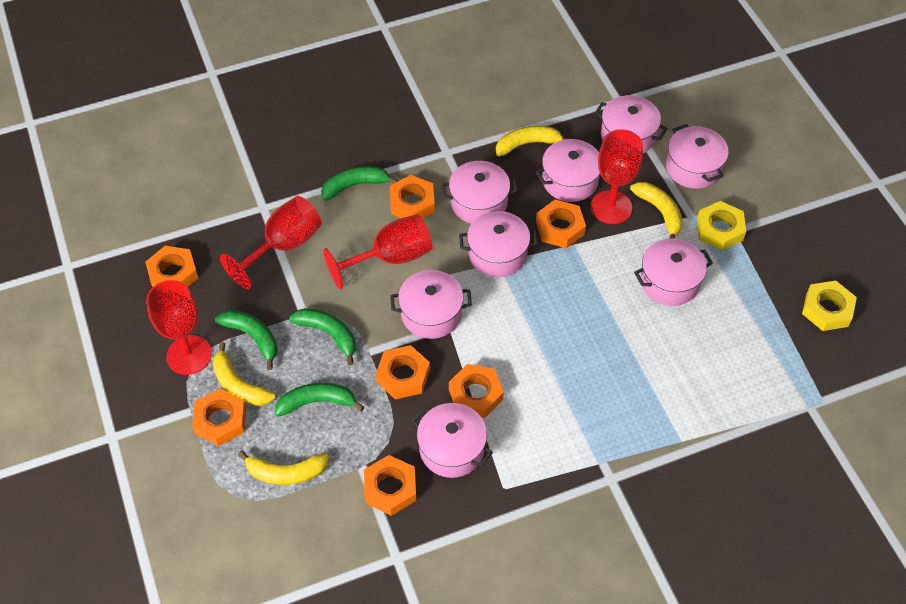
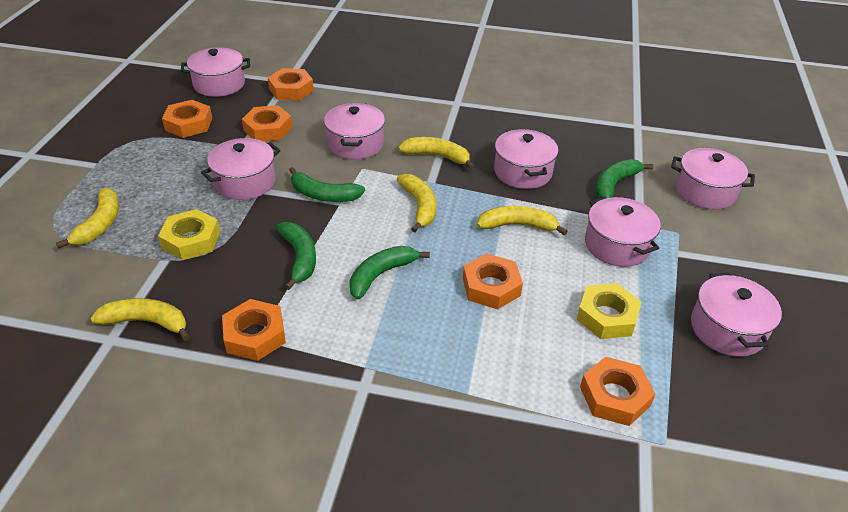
orange nut: 7 -> 6
pink pot: 8 -> 7
red goblet: 4 -> 0
yellow banana: 4 -> 5

